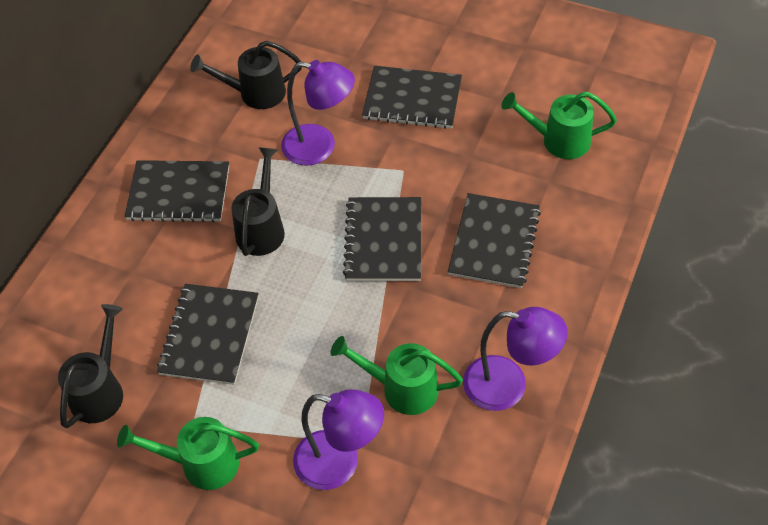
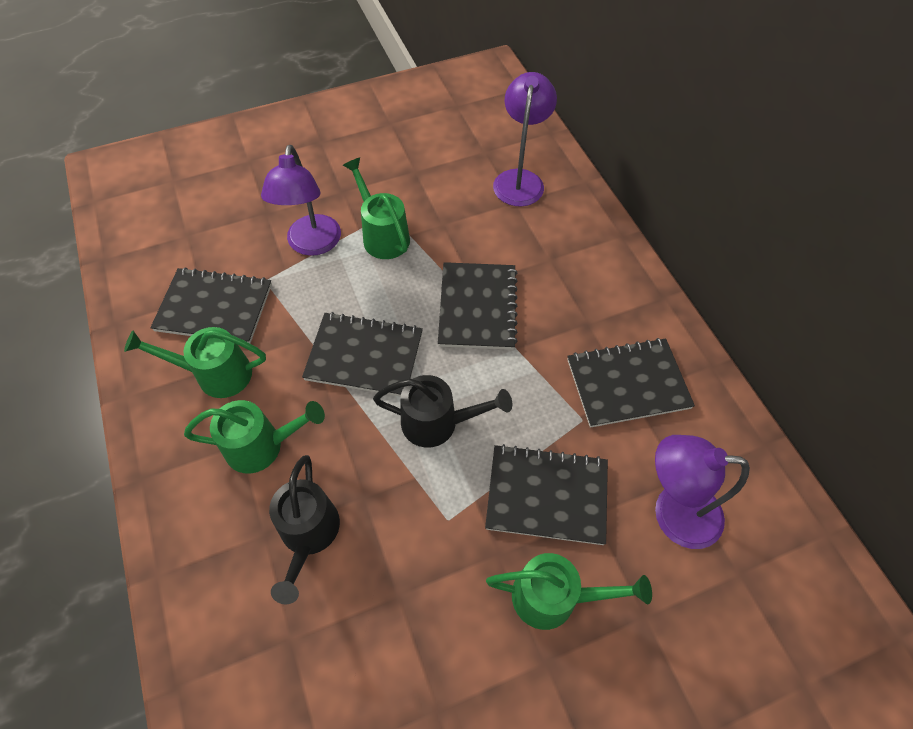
black watering can: 3 -> 2
green watering can: 3 -> 4

